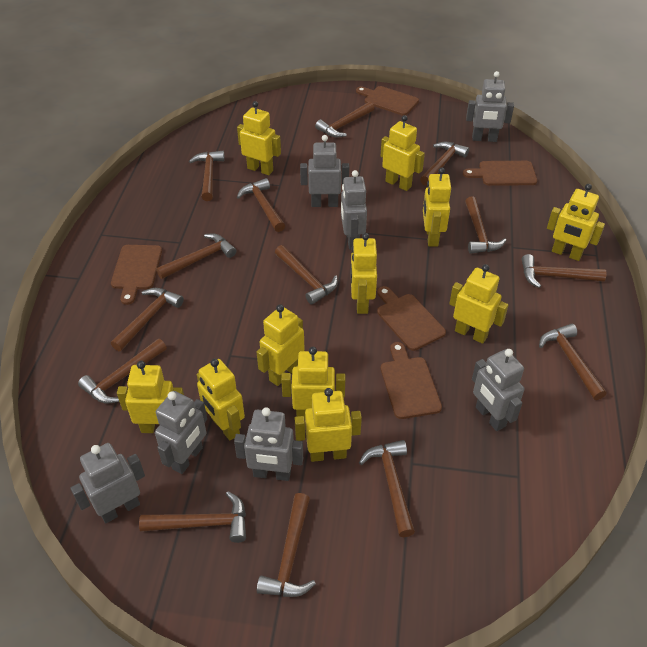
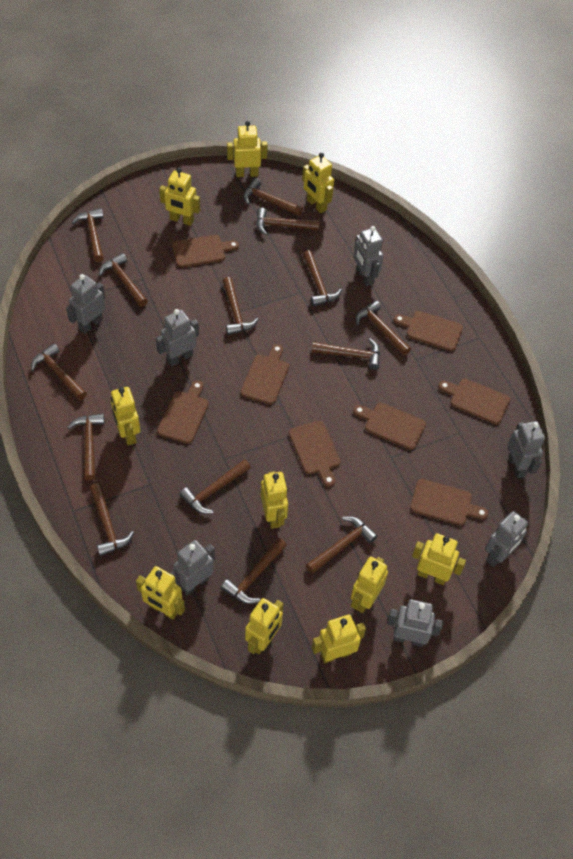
brown cutting board: 5 -> 8
yellow robot: 11 -> 10

